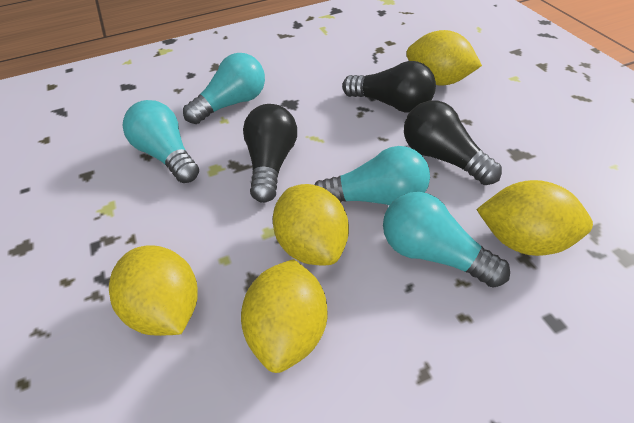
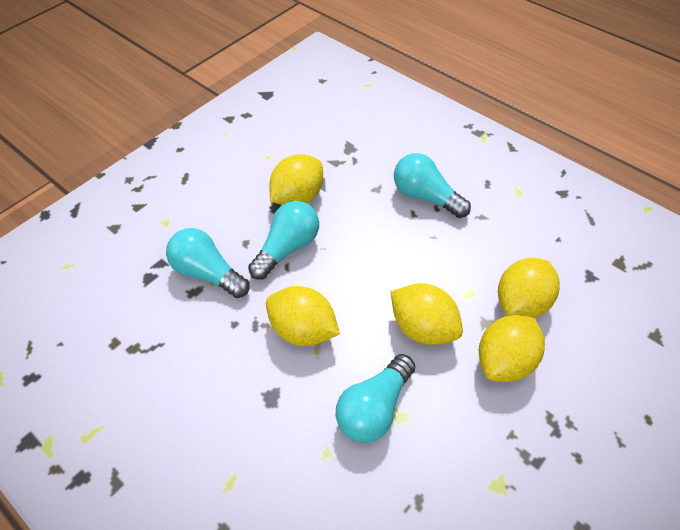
black light bulb: 3 -> 0

